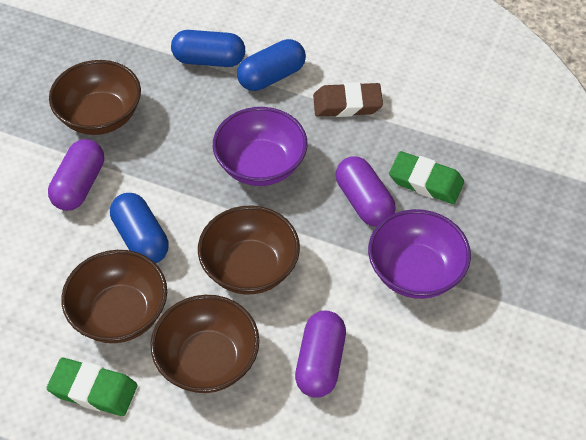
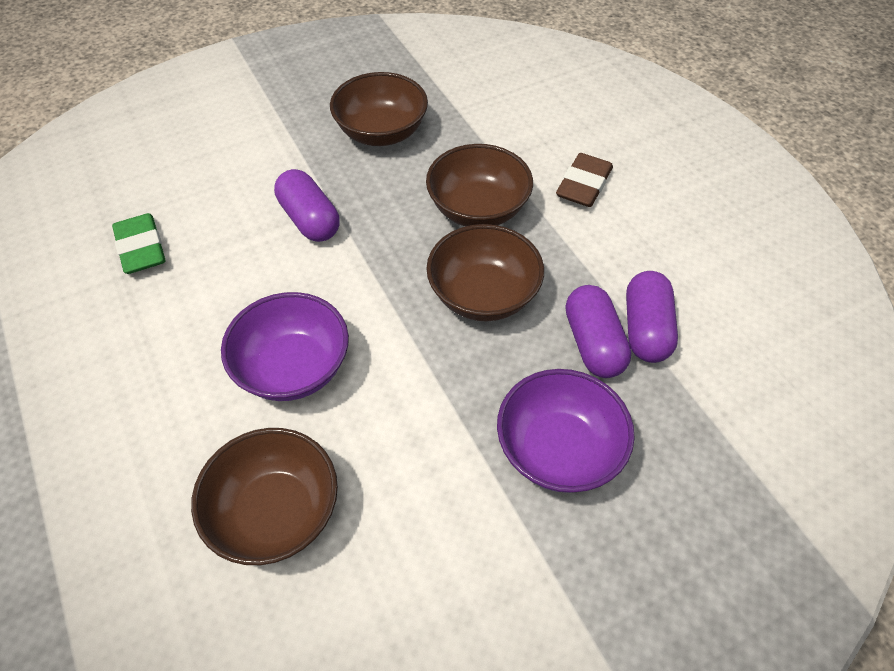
blue capsule: 3 -> 0
green eraser: 2 -> 1

